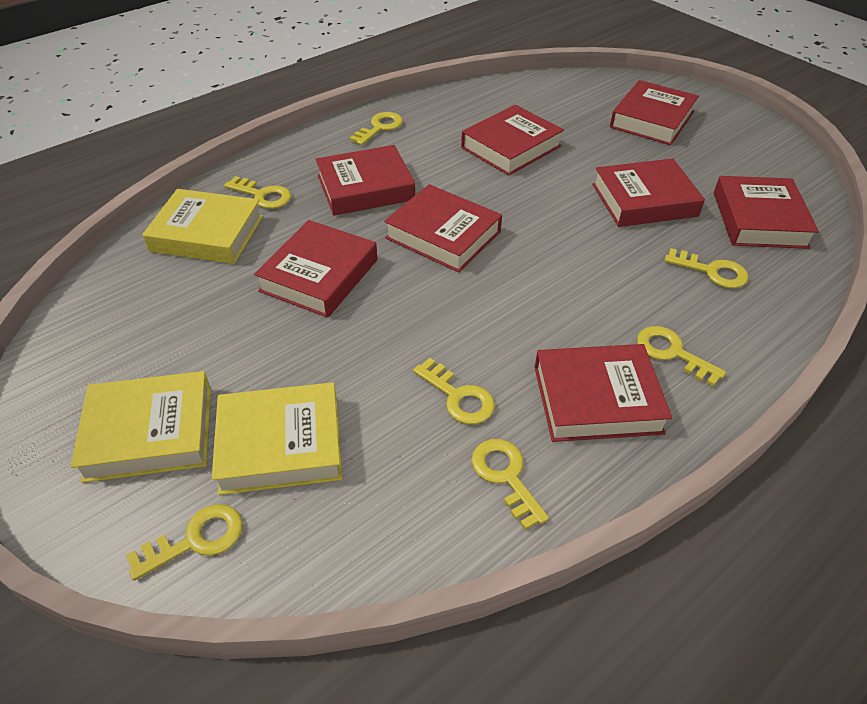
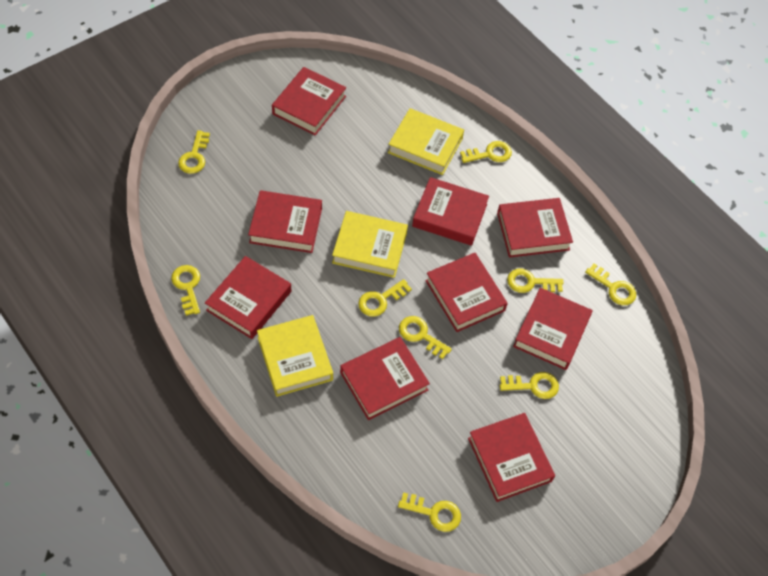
red book: 8 -> 9
yellow key: 7 -> 9

